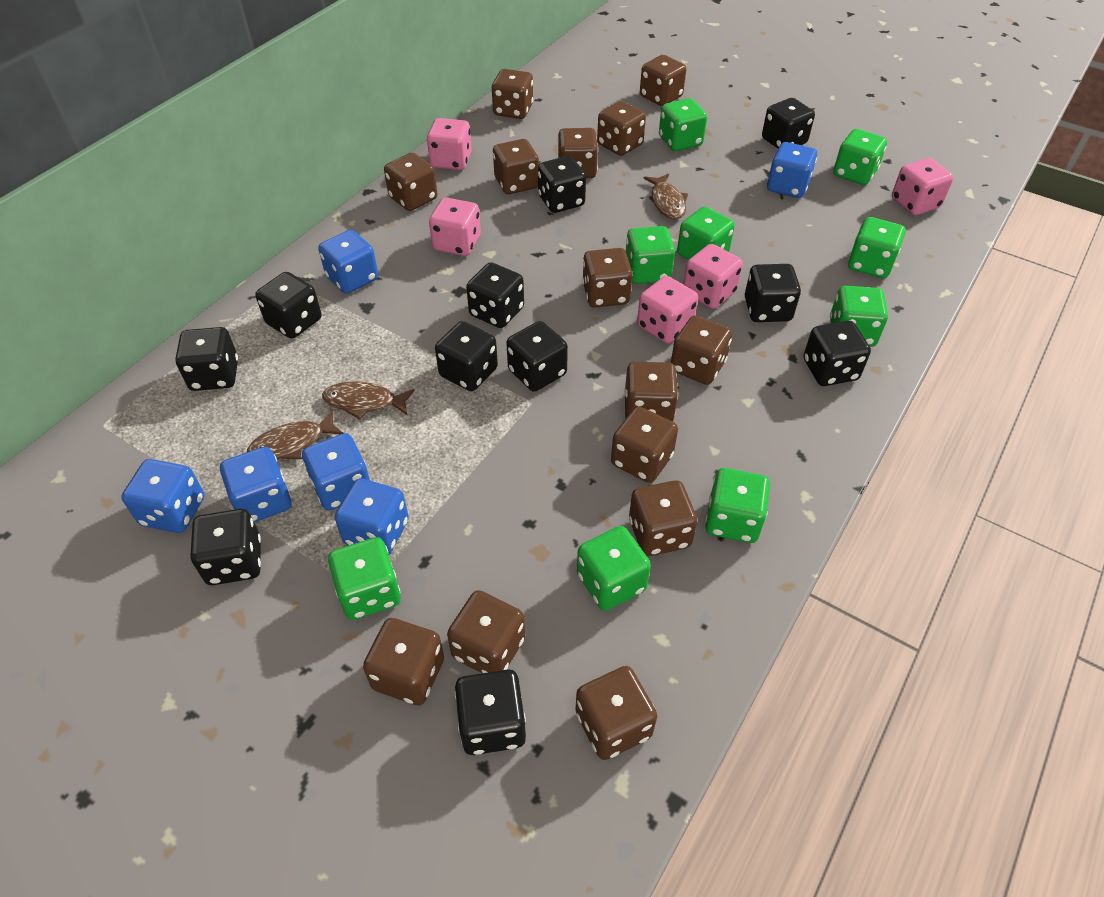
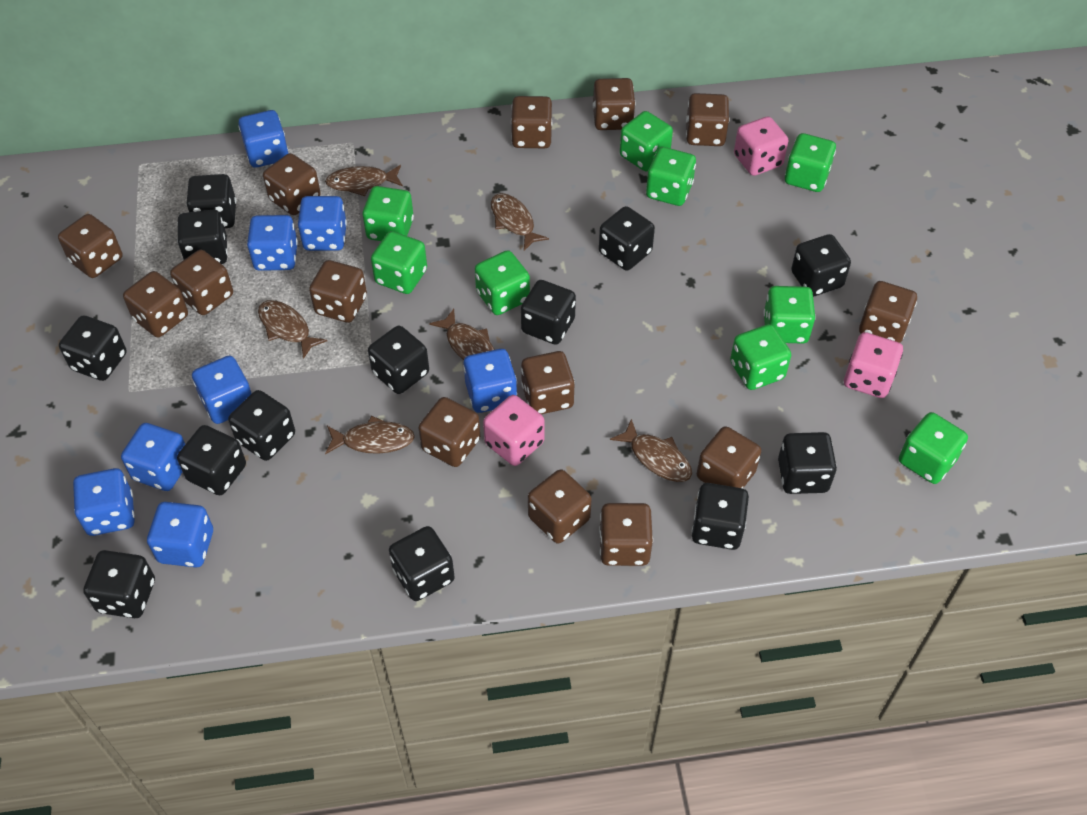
black dice: 11 -> 13
blue dice: 6 -> 8
brown fish: 3 -> 6
pink dice: 5 -> 3

